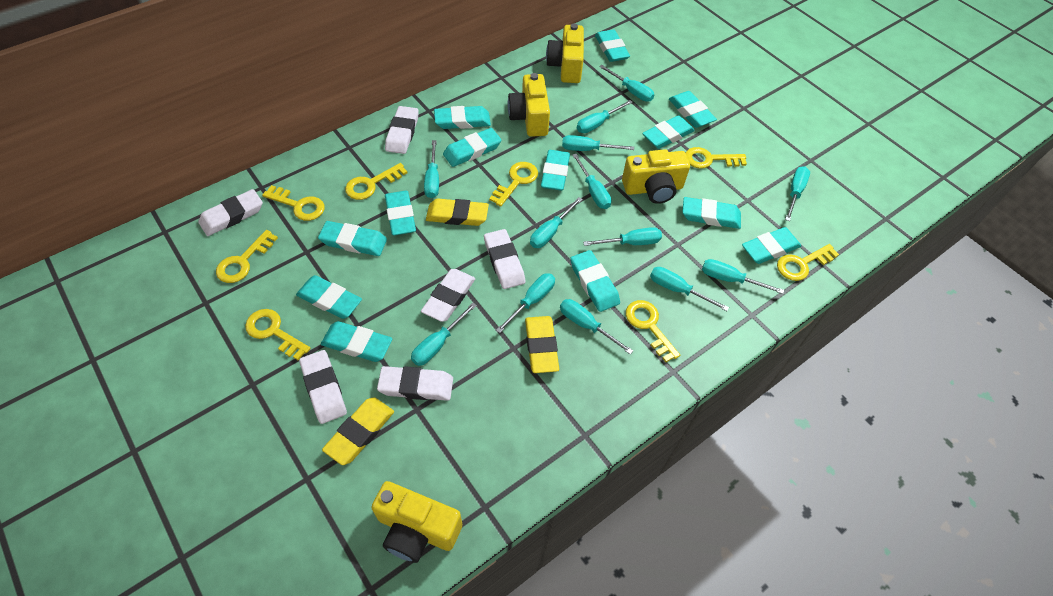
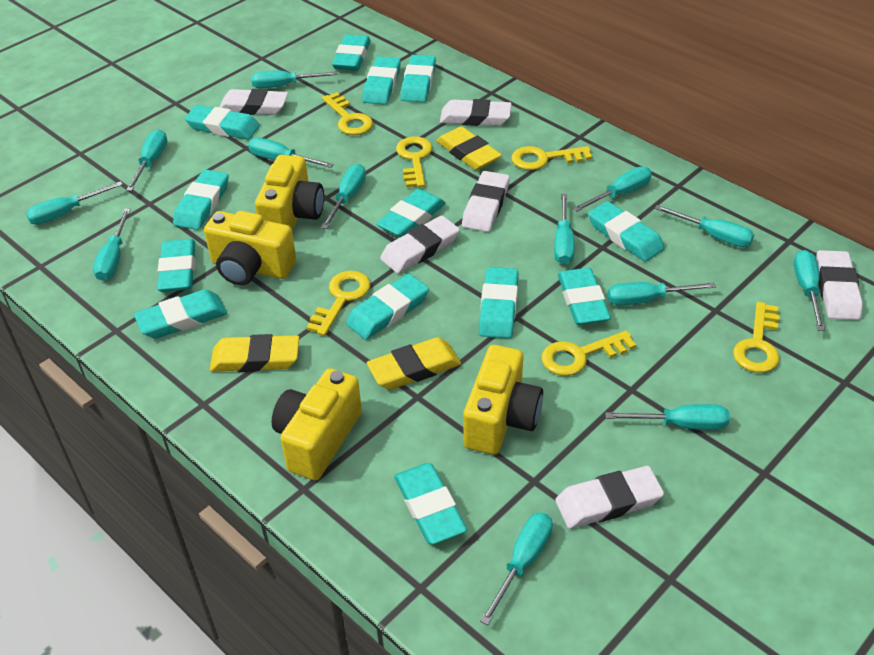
yellow key: 8 -> 6

